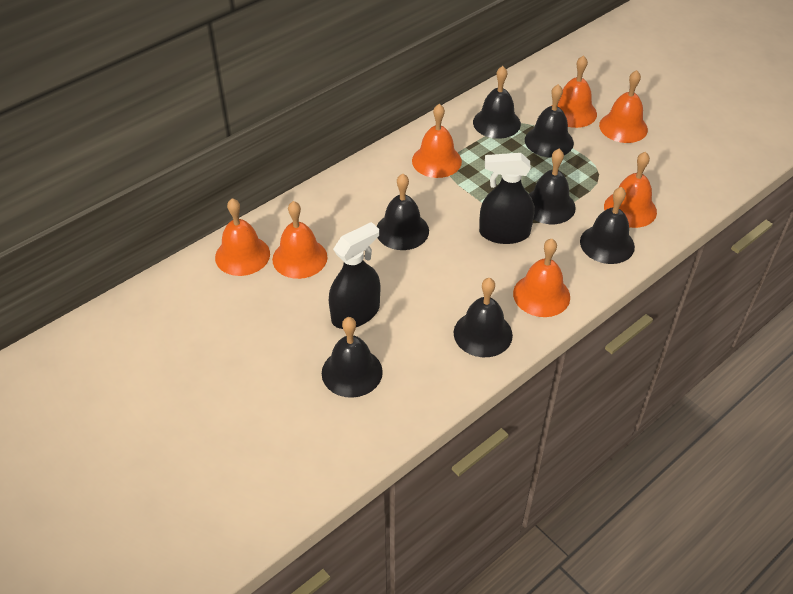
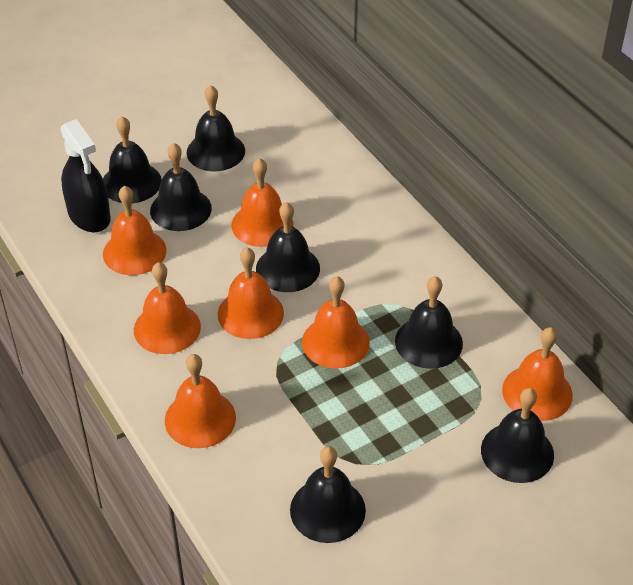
black spray bottle: 2 -> 1

